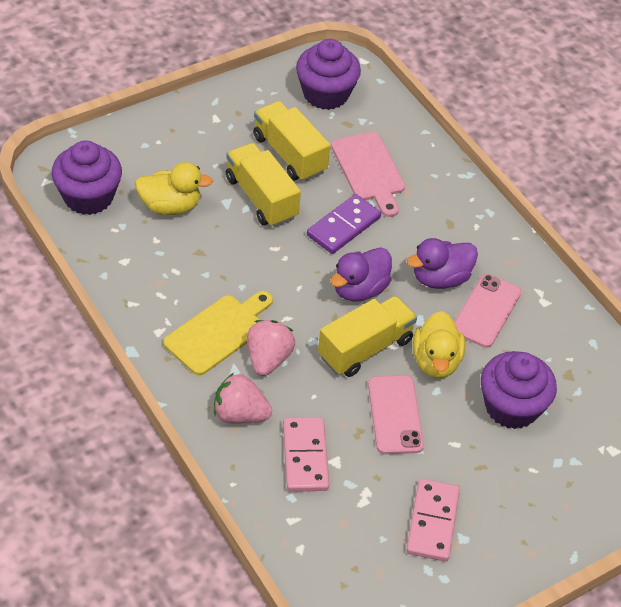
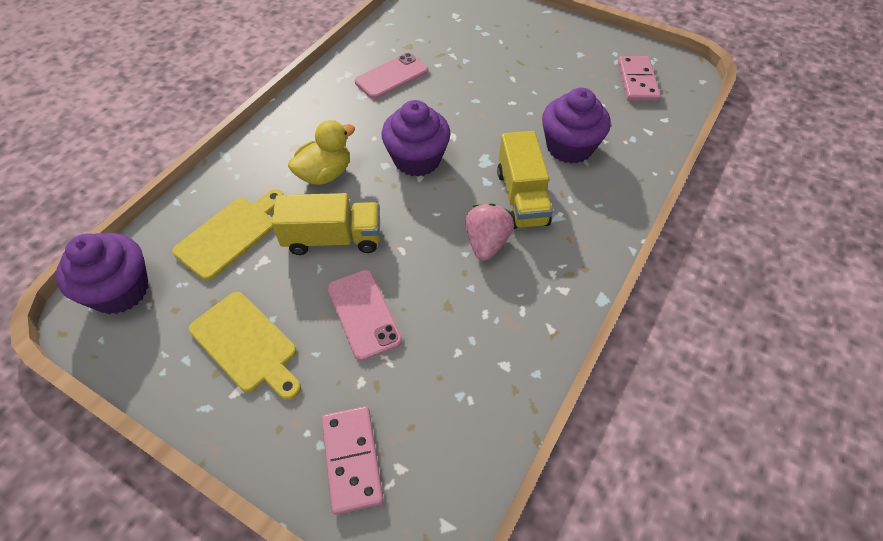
pink cutting board: 1 -> 0
pink strawberry: 2 -> 1
purple domino: 1 -> 0
purple duck: 2 -> 0
yellow cutting board: 1 -> 2
yellow duck: 2 -> 1
yellow truck: 3 -> 2

